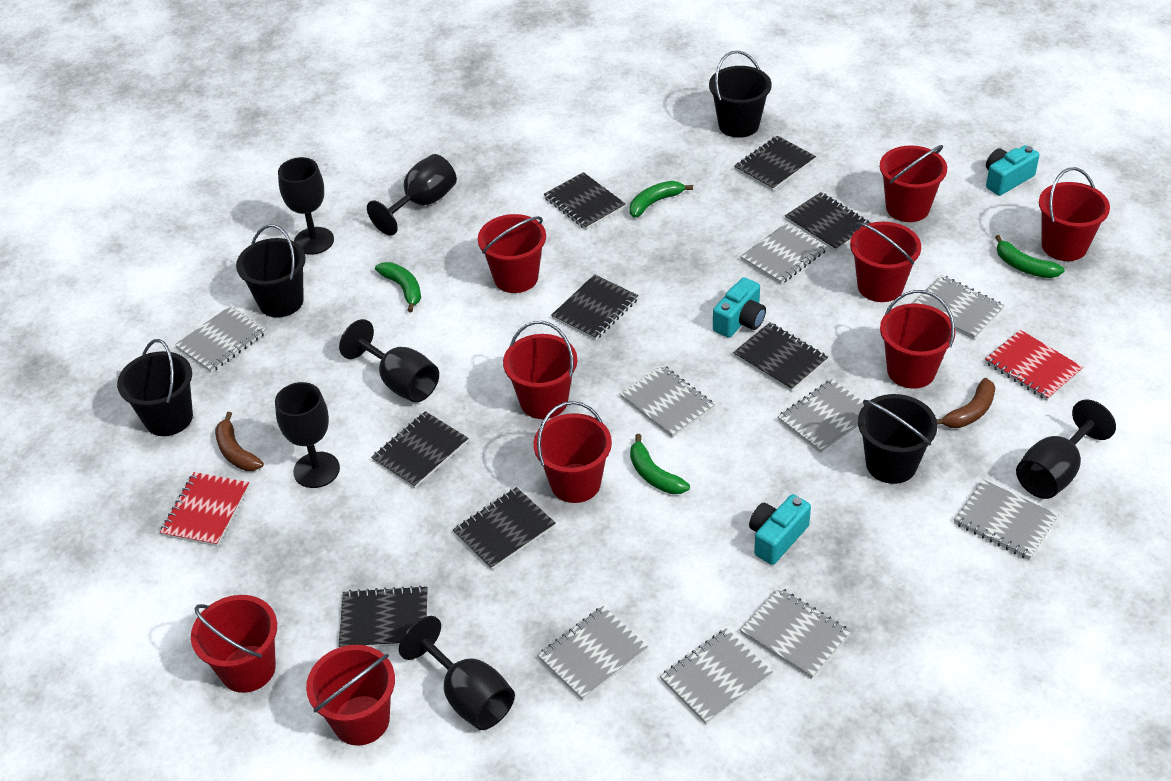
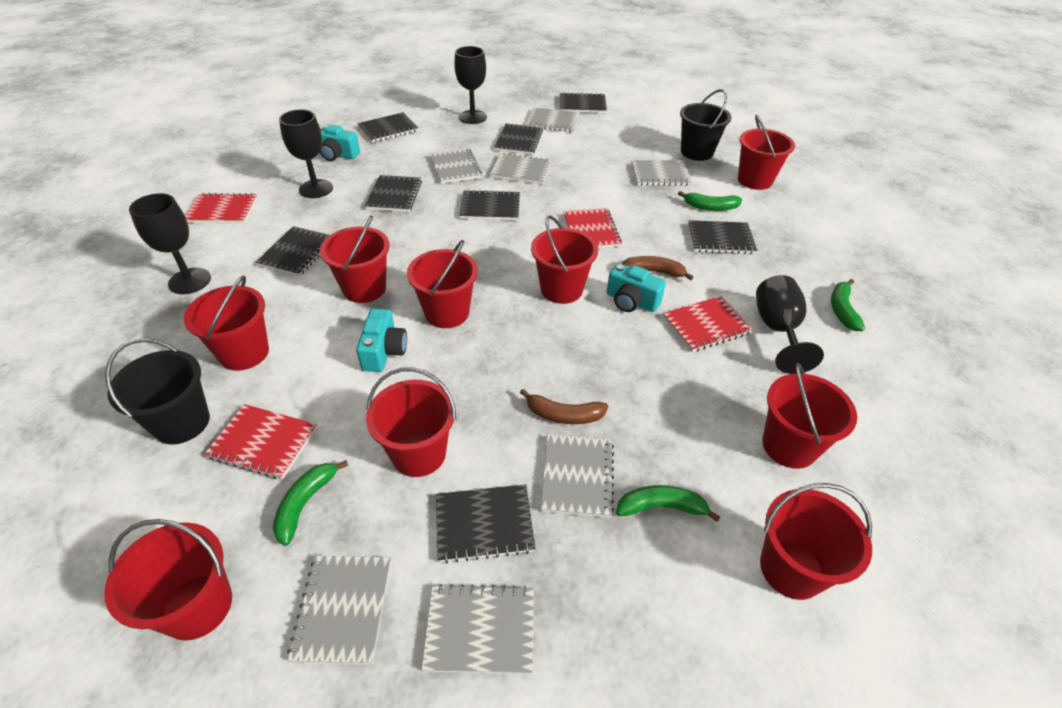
black bucket: 4 -> 2
black goblet: 6 -> 4
grey notebook: 9 -> 7
red notebook: 2 -> 4

